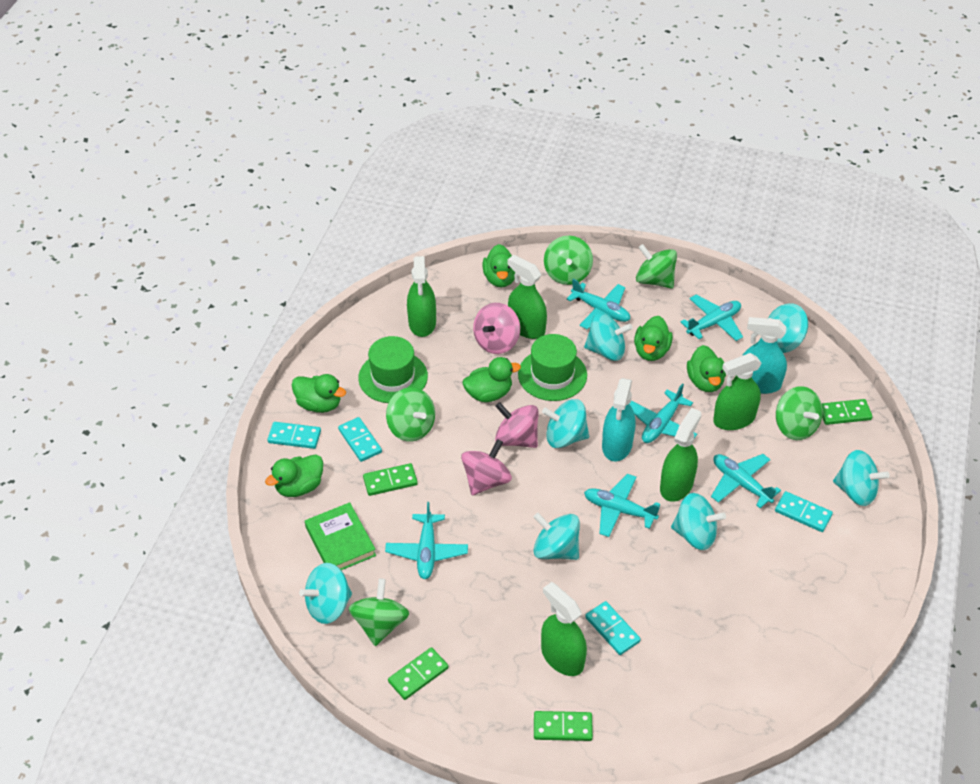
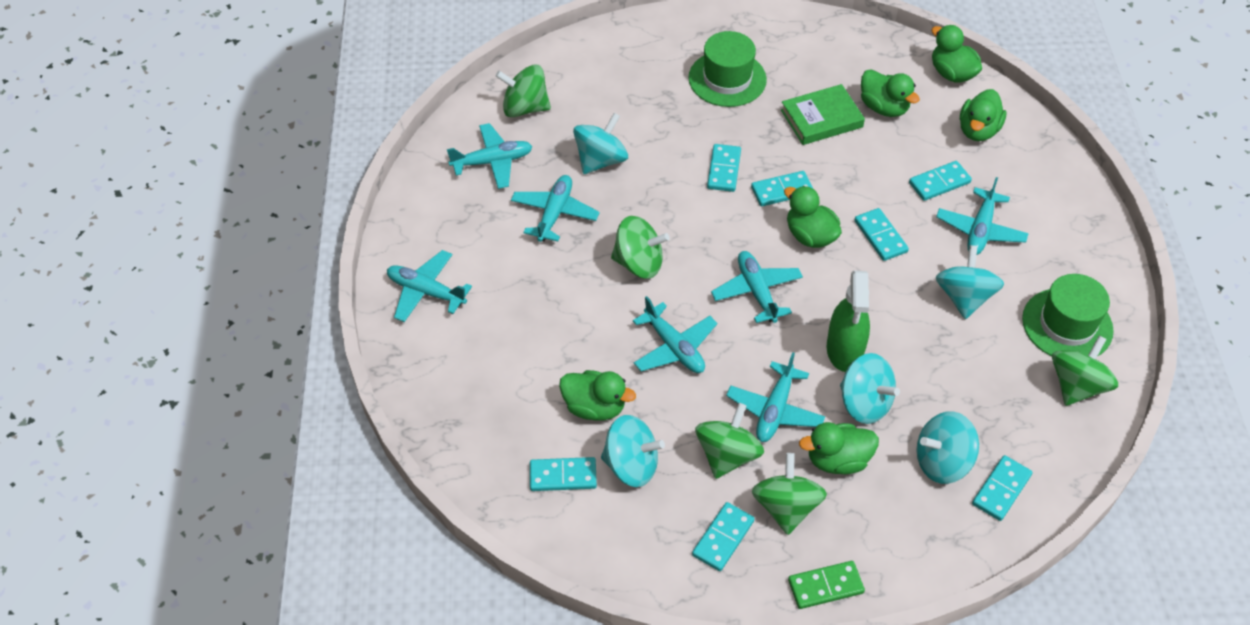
green domino: 4 -> 1
green spray bottle: 5 -> 1
pink spinning top: 3 -> 0
turquoise domino: 4 -> 7
turquoise plane: 6 -> 7
turquoise spinning top: 7 -> 5
turquoise spray bottle: 2 -> 0

